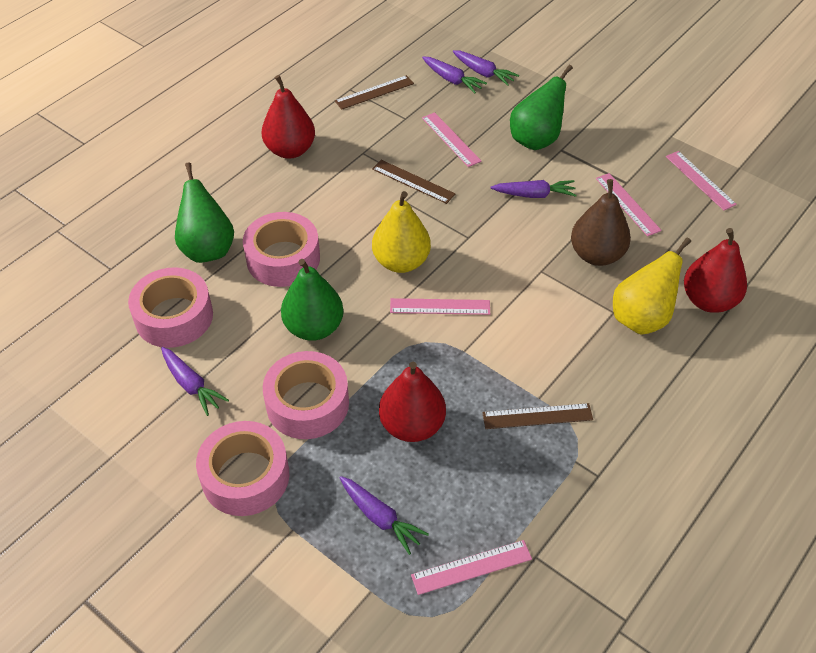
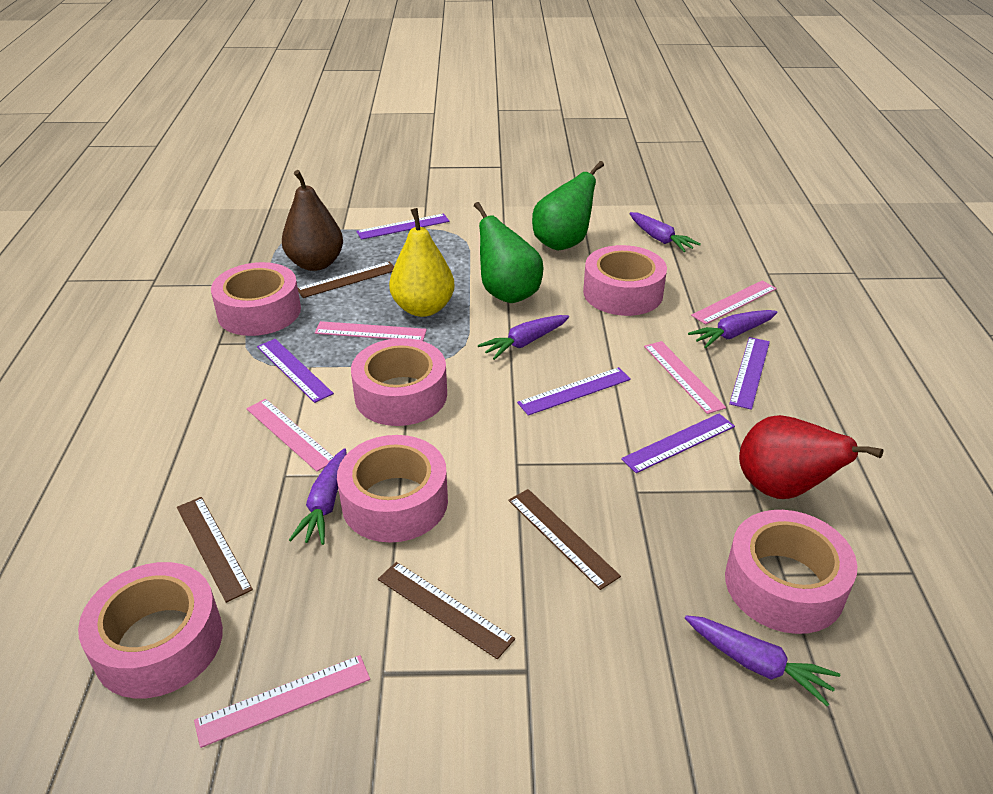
brown ruler: 3 -> 4
green pear: 3 -> 2
pink tape: 4 -> 6
purple ruler: 0 -> 5
red pear: 3 -> 1
yellow pear: 2 -> 1

